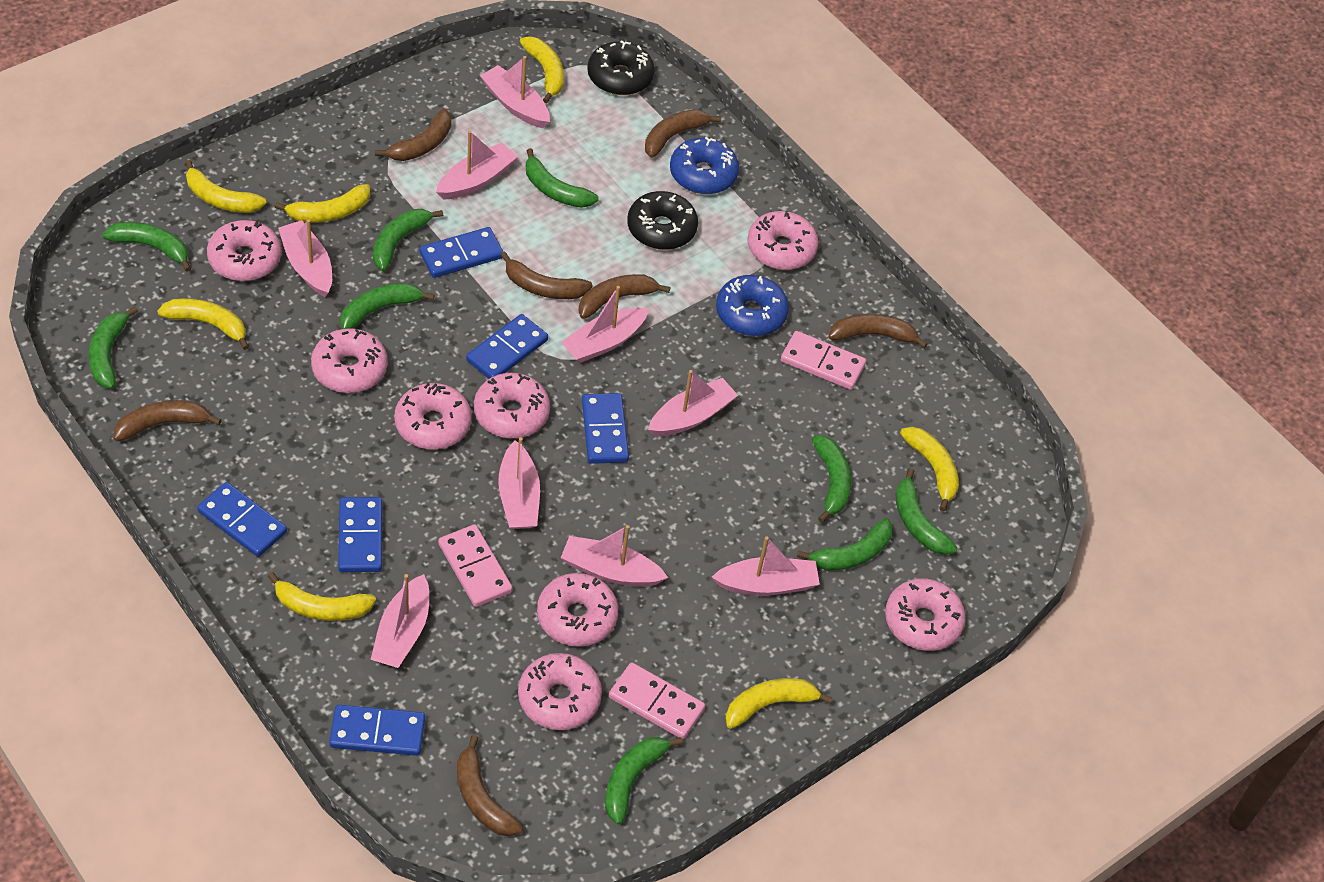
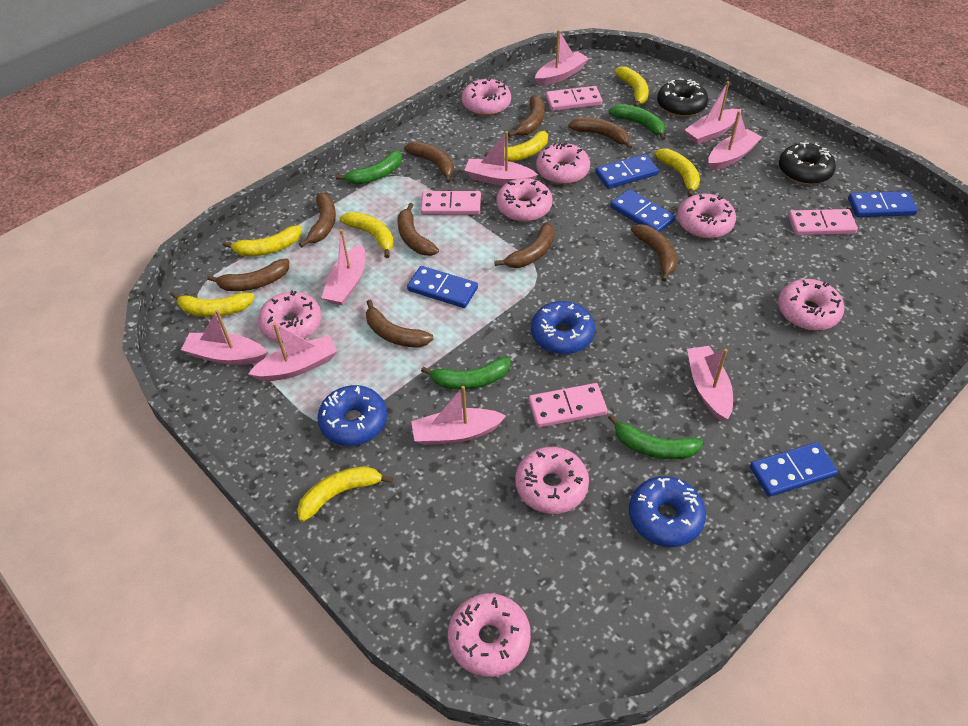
blue domino: 6 -> 5
blue donut: 2 -> 3
brown banana: 7 -> 9
green banana: 9 -> 4
pink domino: 3 -> 4

